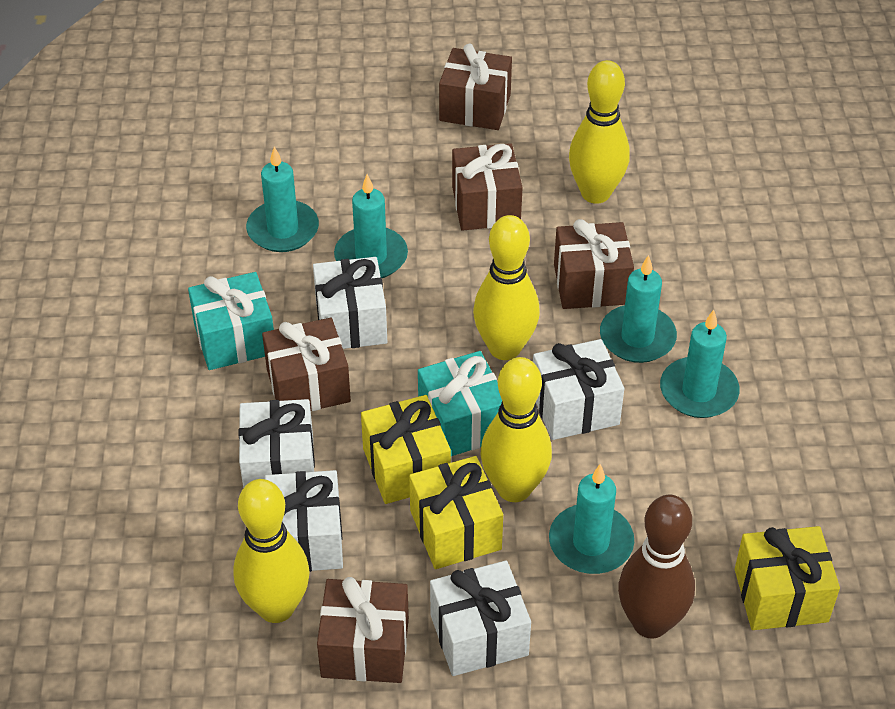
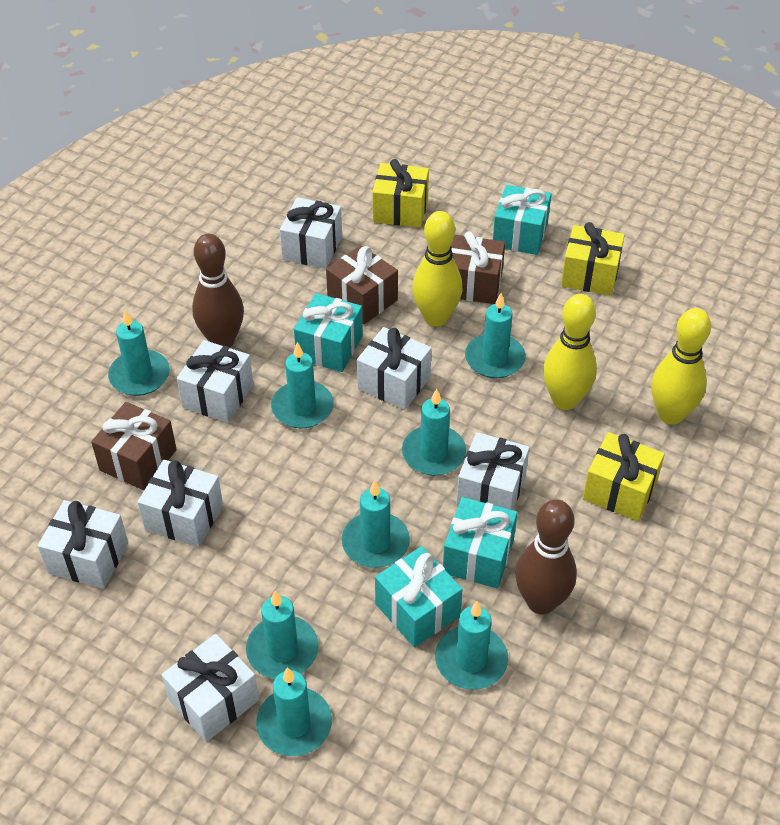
brown bowling pin: 1 -> 2
brown gift: 5 -> 3
turquoise candle: 5 -> 8
turquoise gift: 2 -> 4
white gift: 5 -> 7
yellow bowling pin: 4 -> 3

